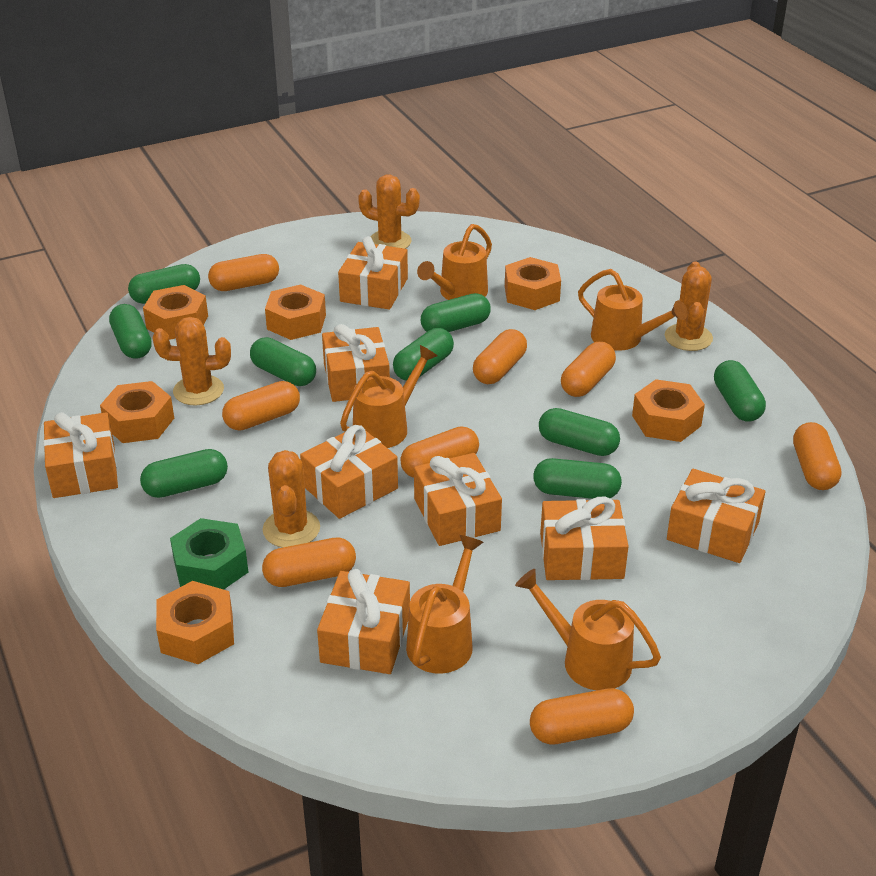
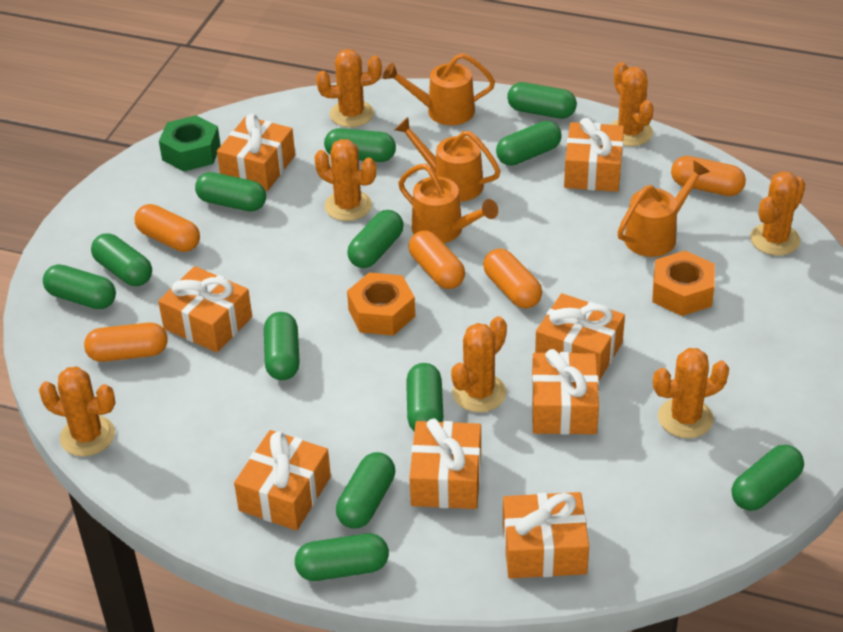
green capsule: 9 -> 12
orange cactus: 4 -> 7
orange capsule: 8 -> 5
orange nut: 6 -> 2
orange watering can: 5 -> 4

